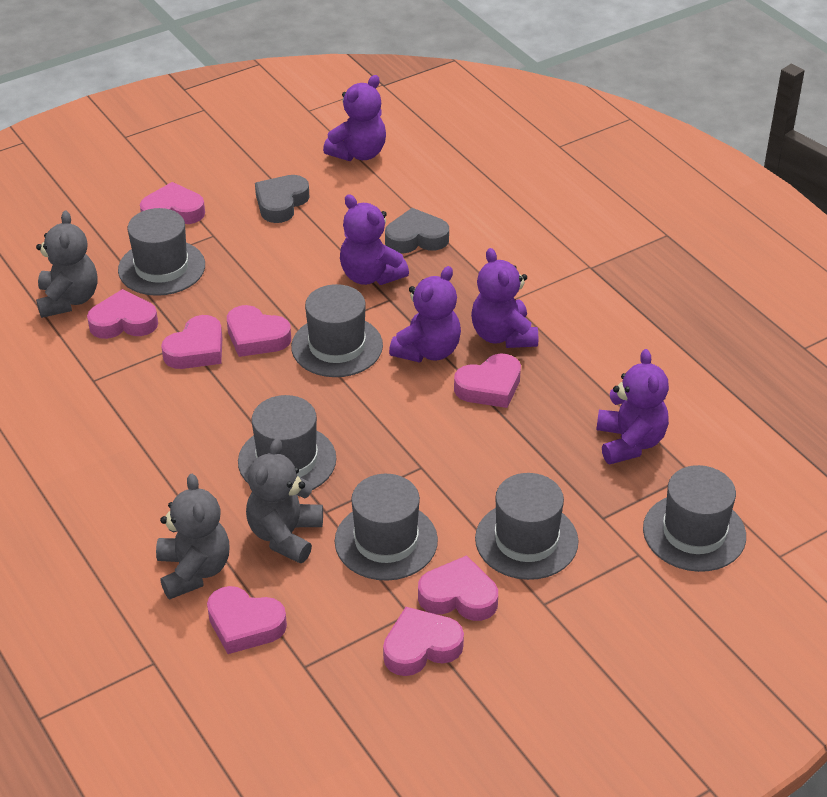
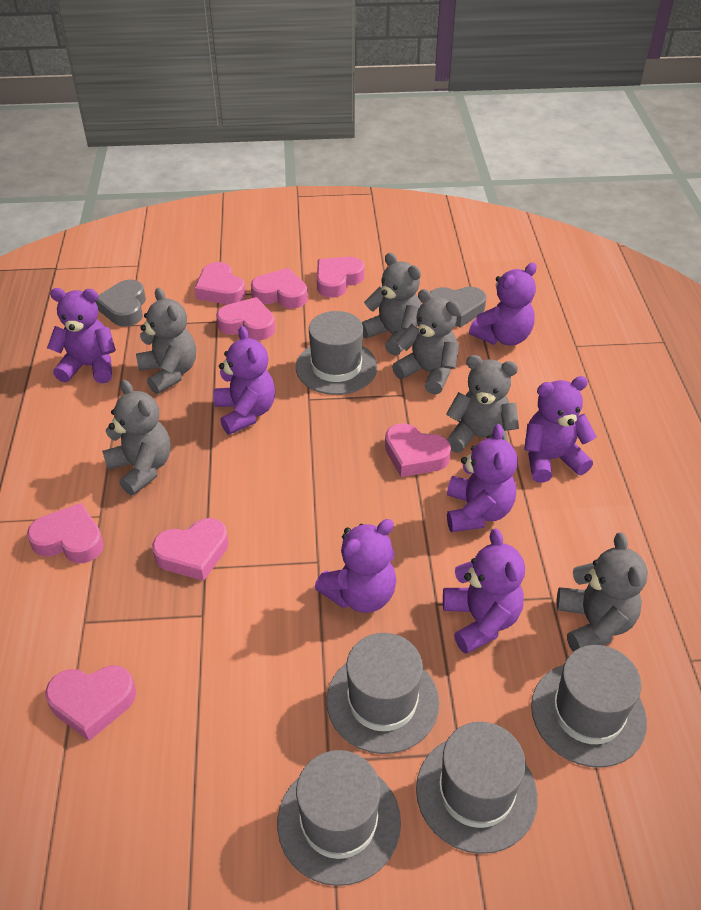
grey hat: 6 -> 5
grey teddy bear: 3 -> 6
purple teddy bear: 5 -> 7

